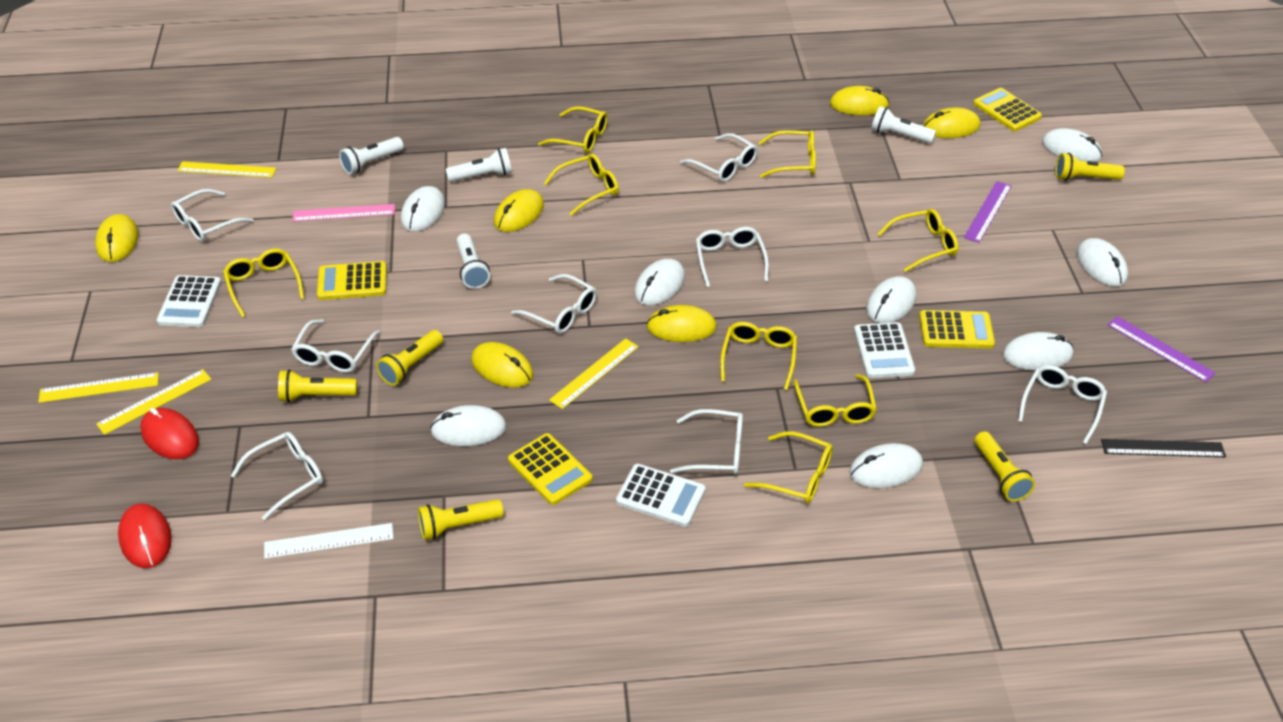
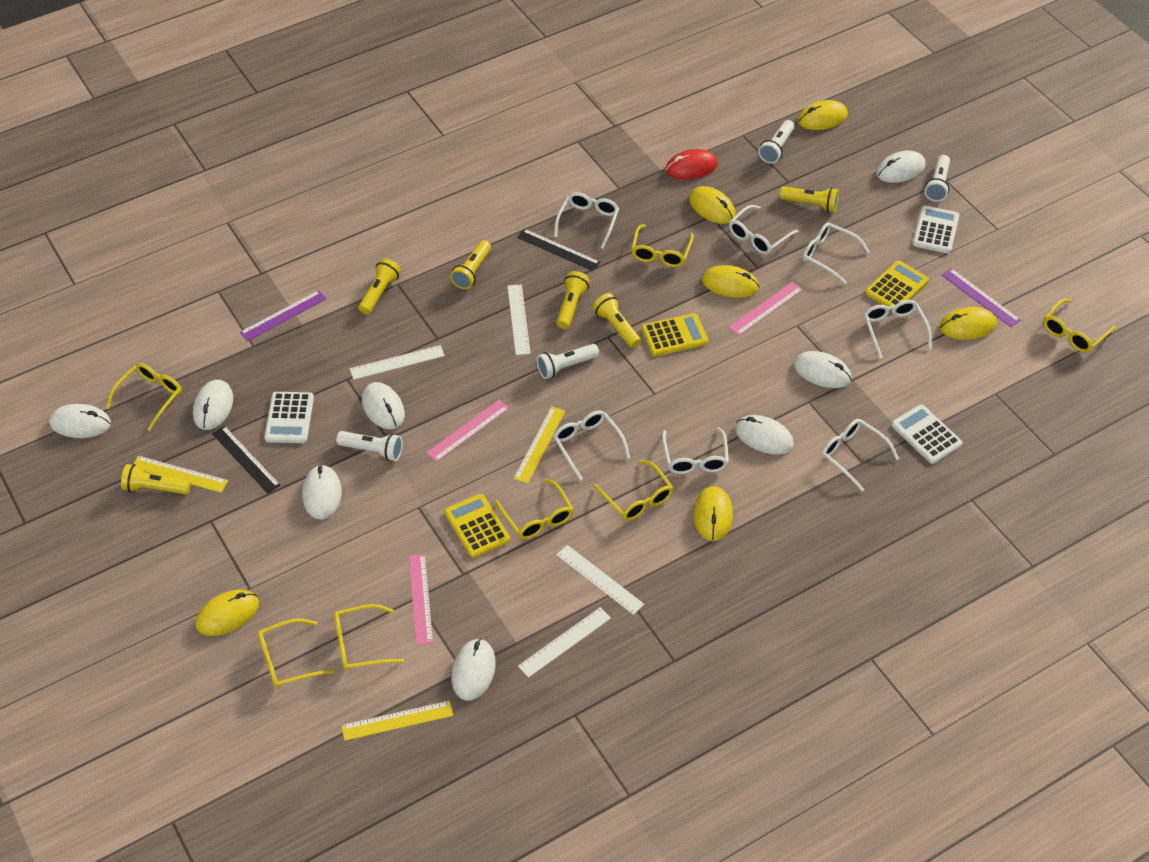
black ruler: 1 -> 2
pink ruler: 1 -> 3
red mouse: 2 -> 1
white glasses: 8 -> 7
white ruler: 1 -> 4
yellow calculator: 4 -> 3
yellow flashlight: 5 -> 6
yellow glasses: 8 -> 7
yellow ruler: 4 -> 3

